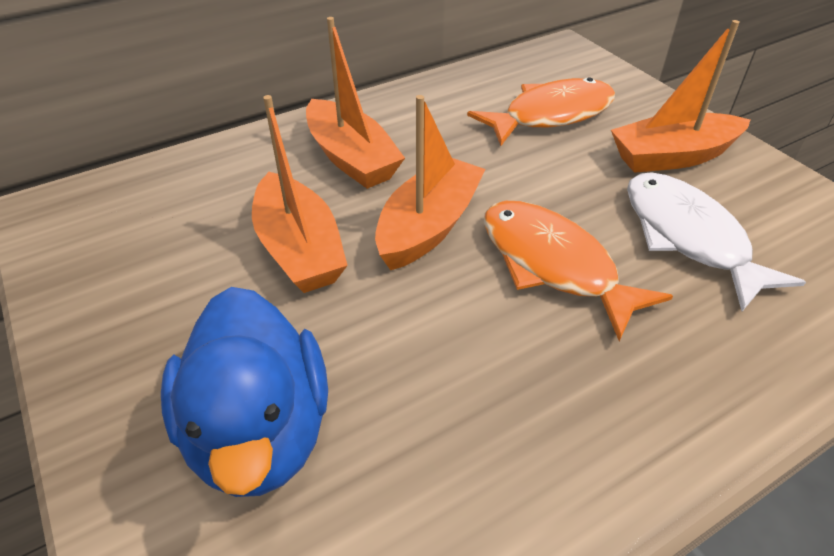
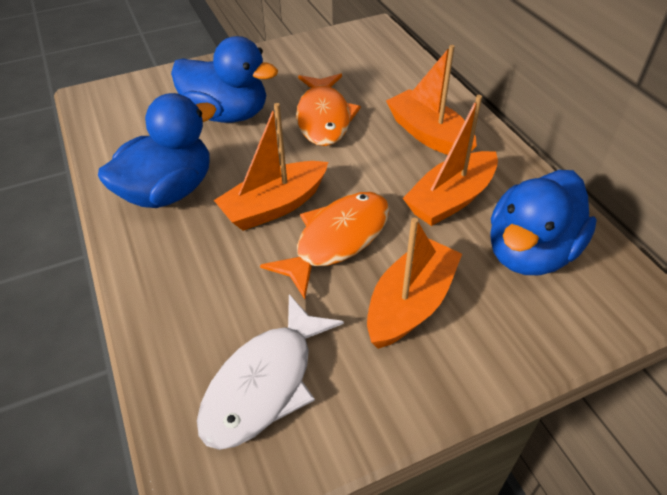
blue duck: 1 -> 3

